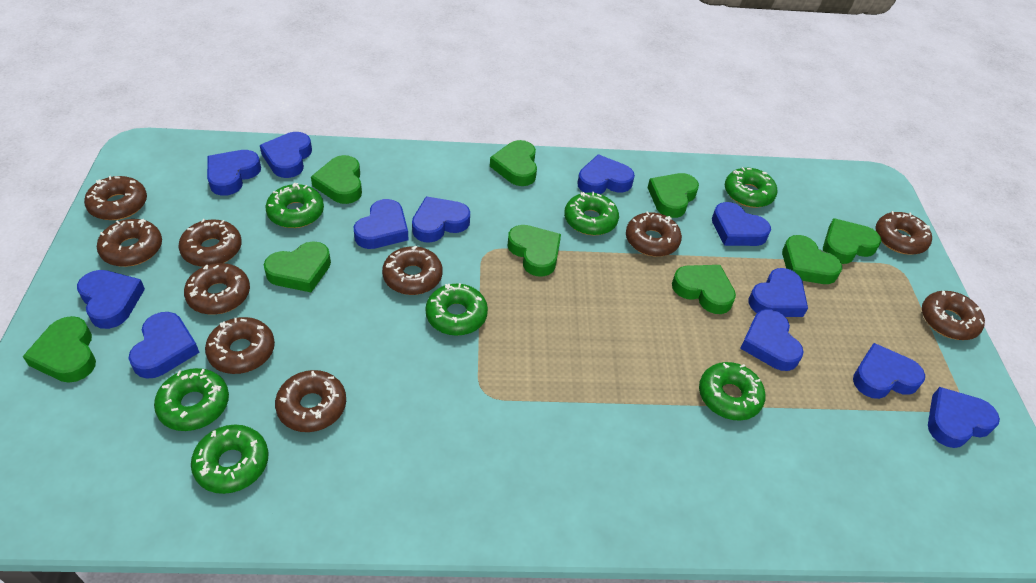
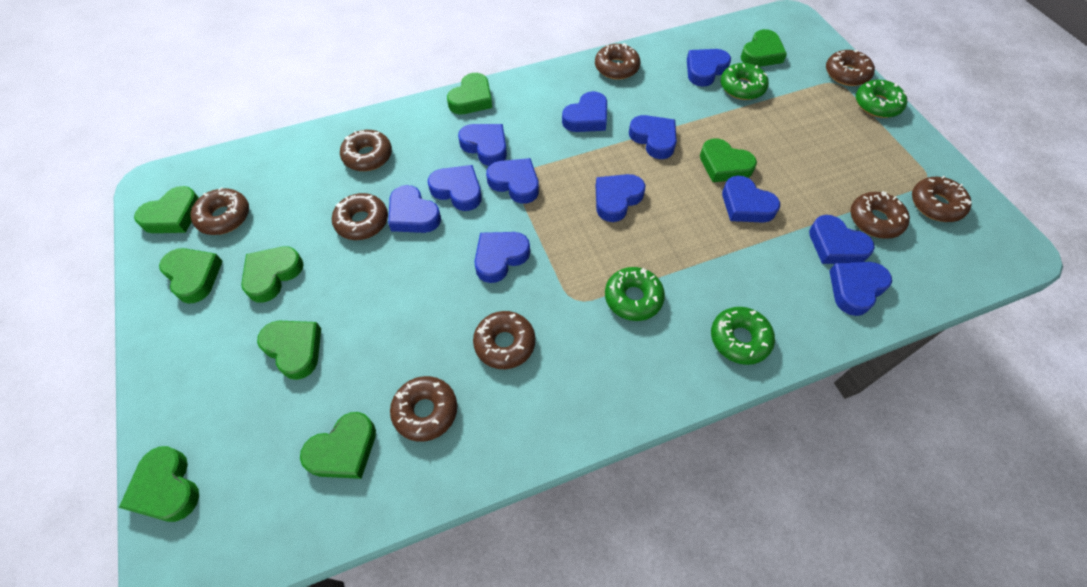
brown donut: 10 -> 9
green donut: 7 -> 4

